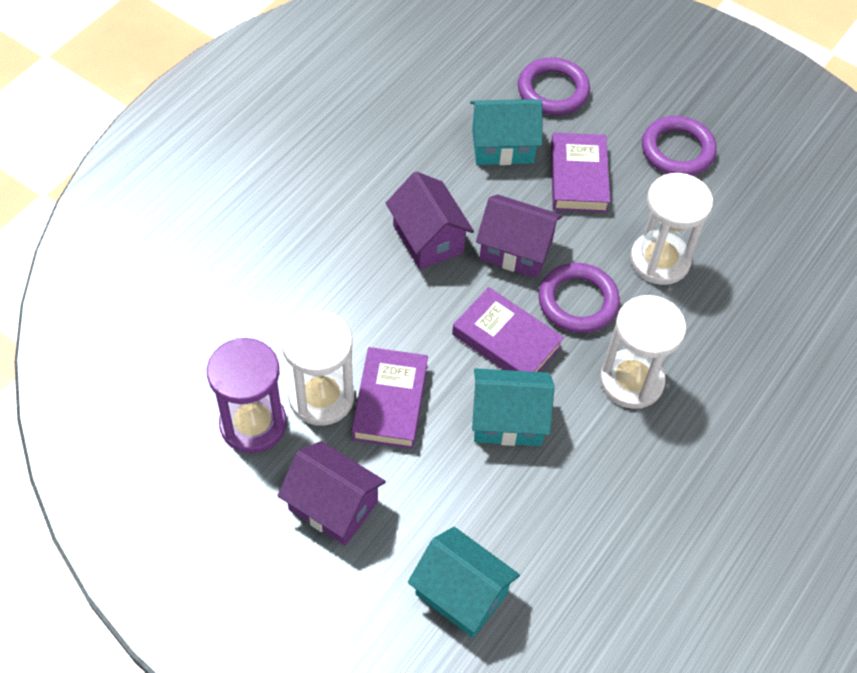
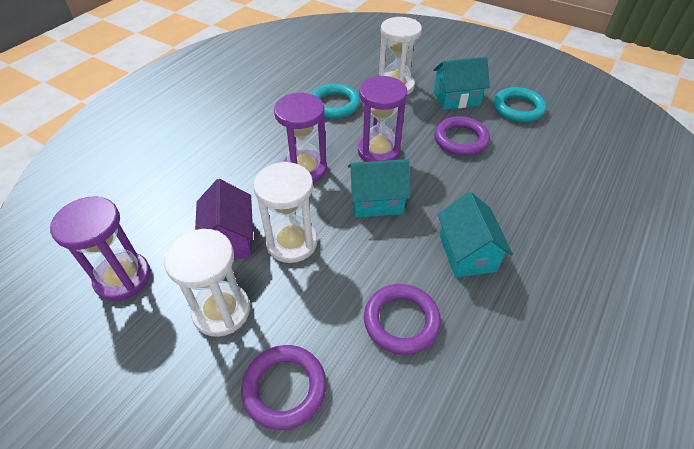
purple book: 3 -> 0
purple hourglass: 1 -> 3
purple house: 3 -> 1
turquoise ring: 0 -> 2

